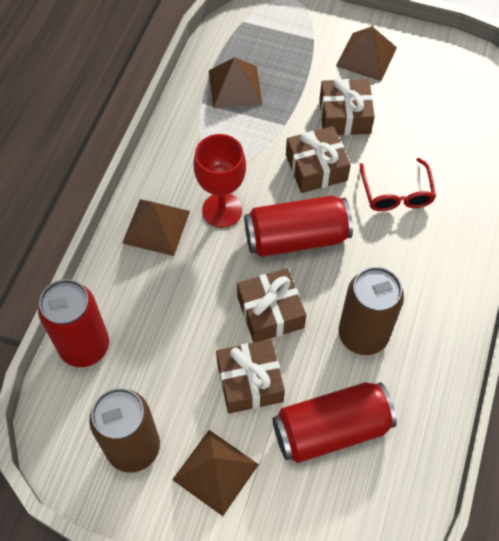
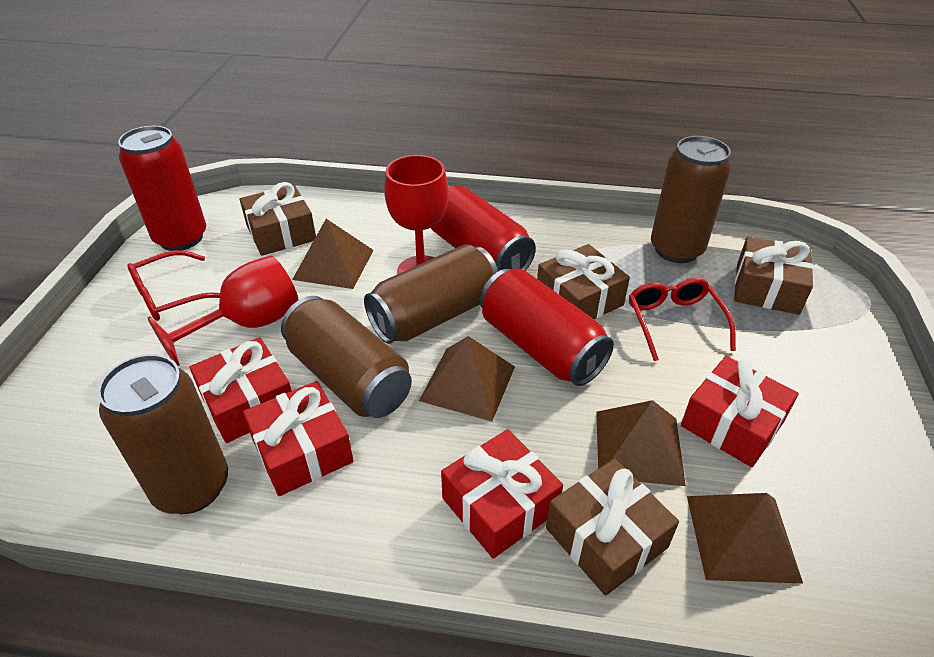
brown can: 2 -> 4
red gift: 0 -> 4
red glasses: 1 -> 2
red goblet: 1 -> 2

